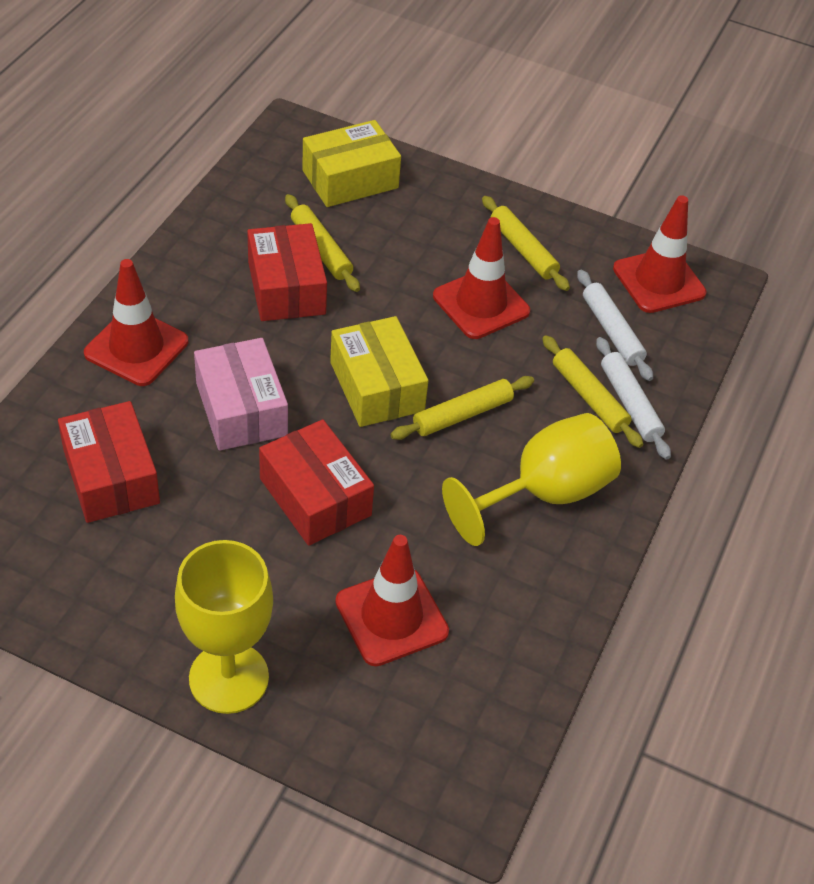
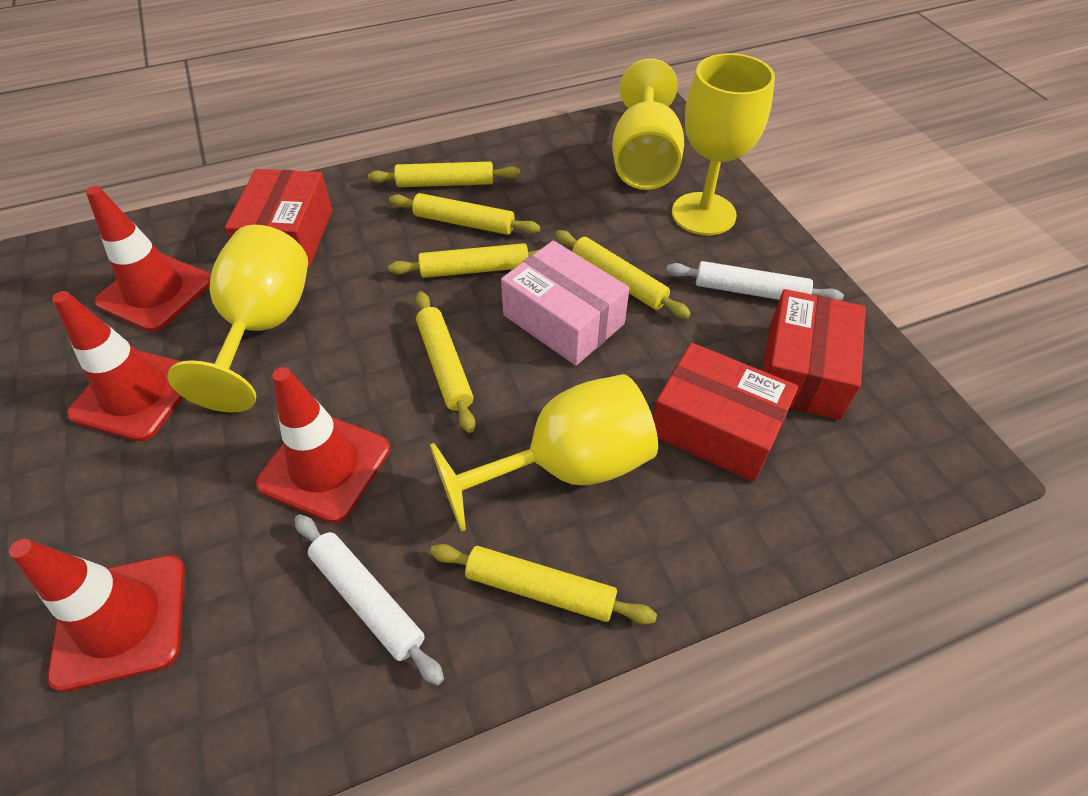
yellow box: 2 -> 0
yellow goblet: 2 -> 4
yellow rolling pin: 4 -> 6

